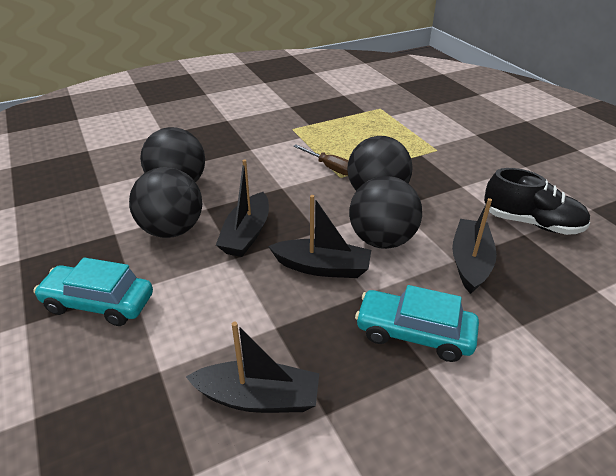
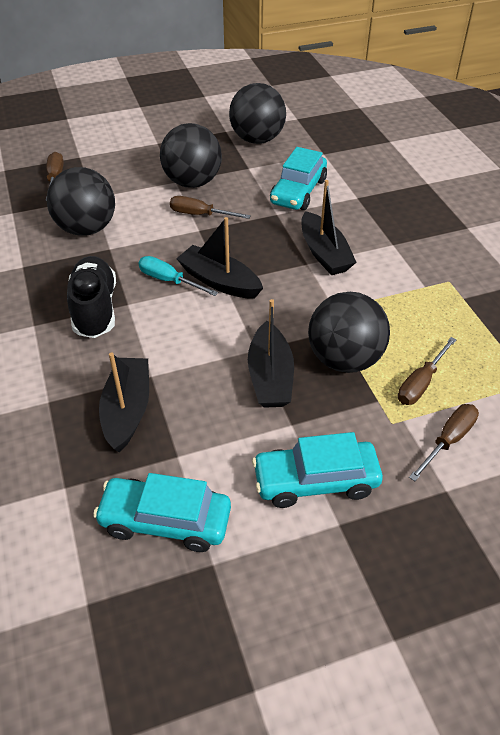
brown screwdriver: 1 -> 4
turquoise car: 2 -> 3
turquoise screwdriver: 0 -> 1

